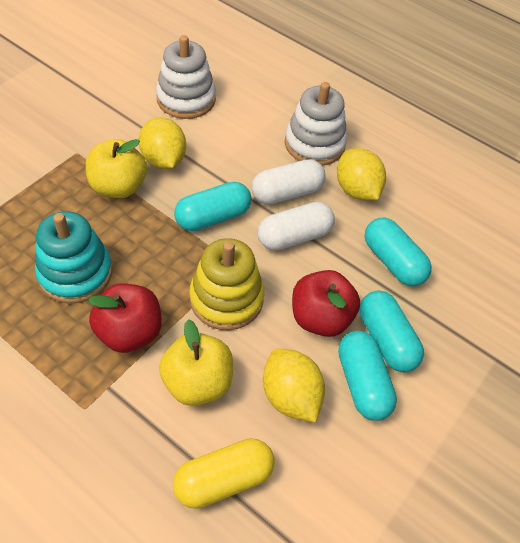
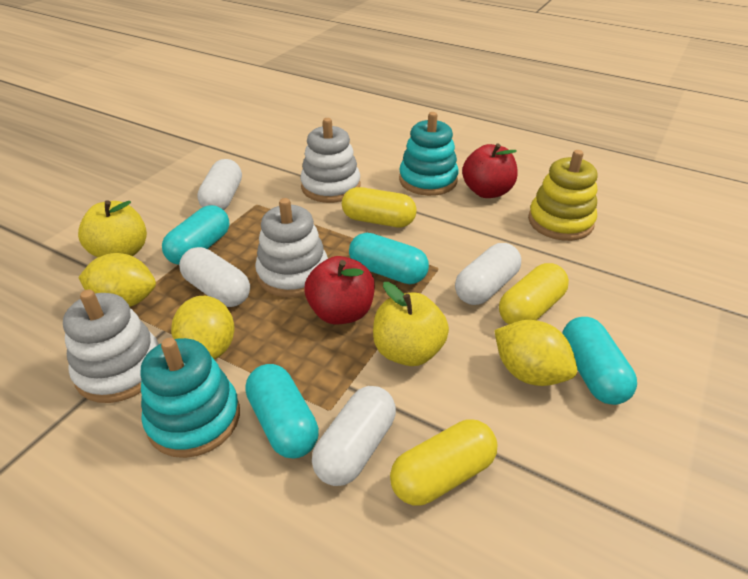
turquoise stacking toy: 1 -> 2
white capsule: 2 -> 4
white stacking toy: 2 -> 3
yellow capsule: 1 -> 3

